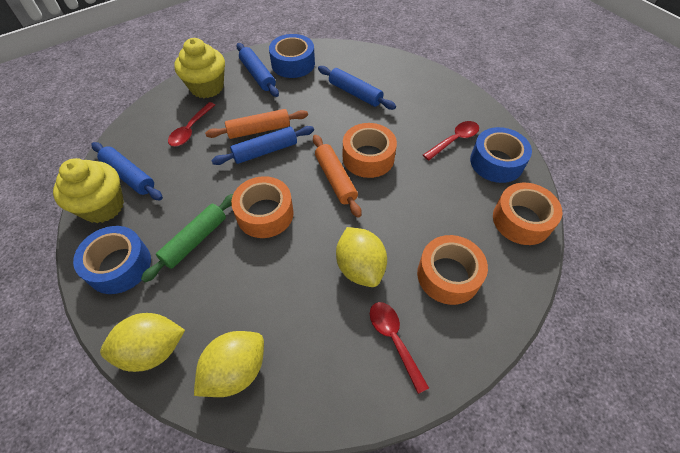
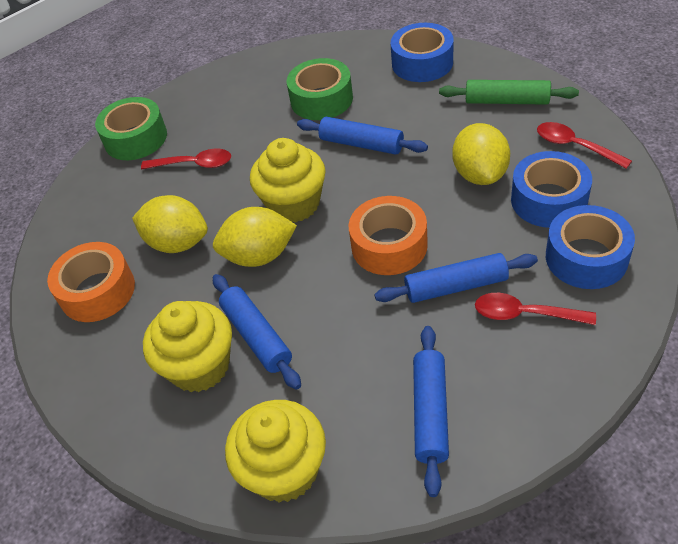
green tape: 0 -> 2
orange rolling pin: 2 -> 0
orange tape: 4 -> 2
yellow cupcake: 2 -> 3

